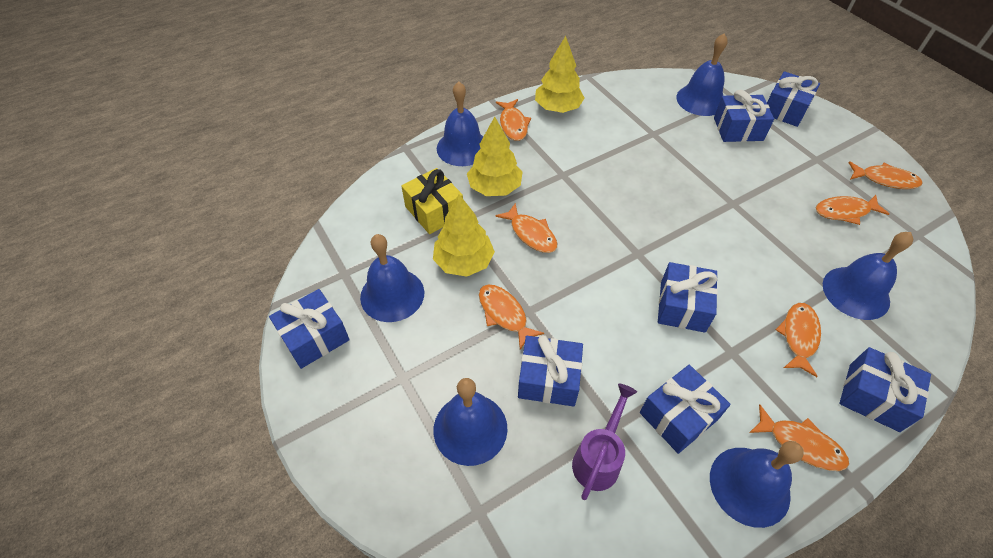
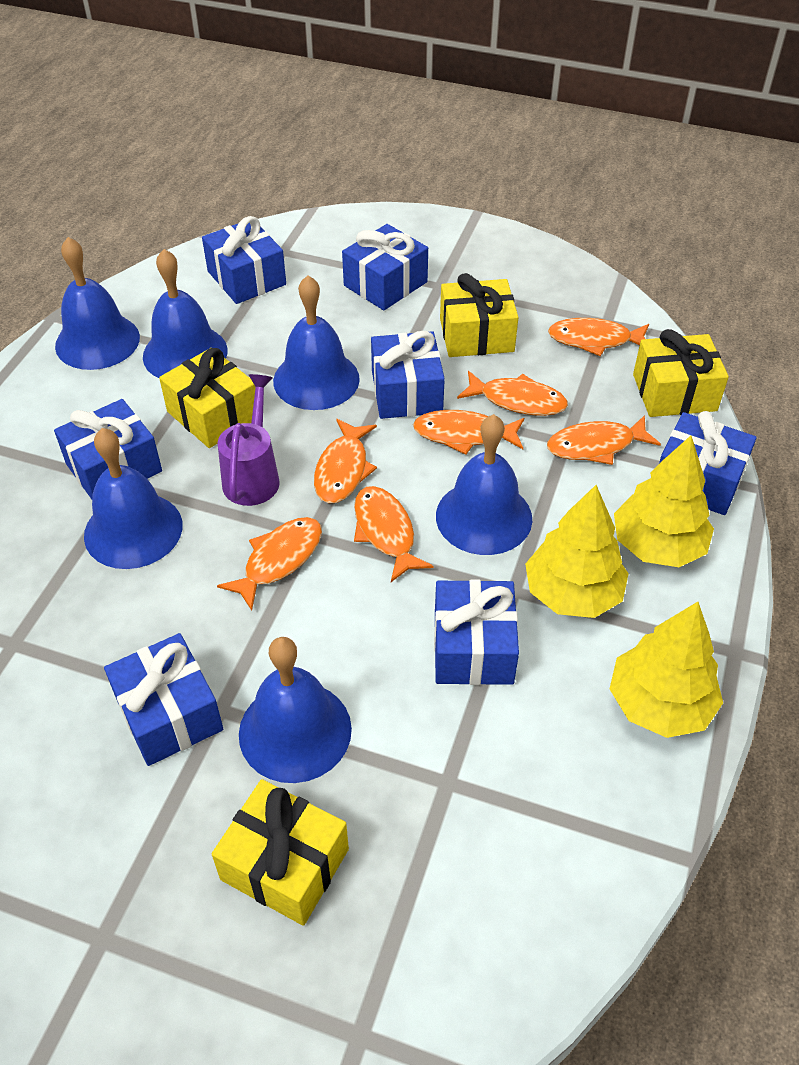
yellow gift: 1 -> 4

